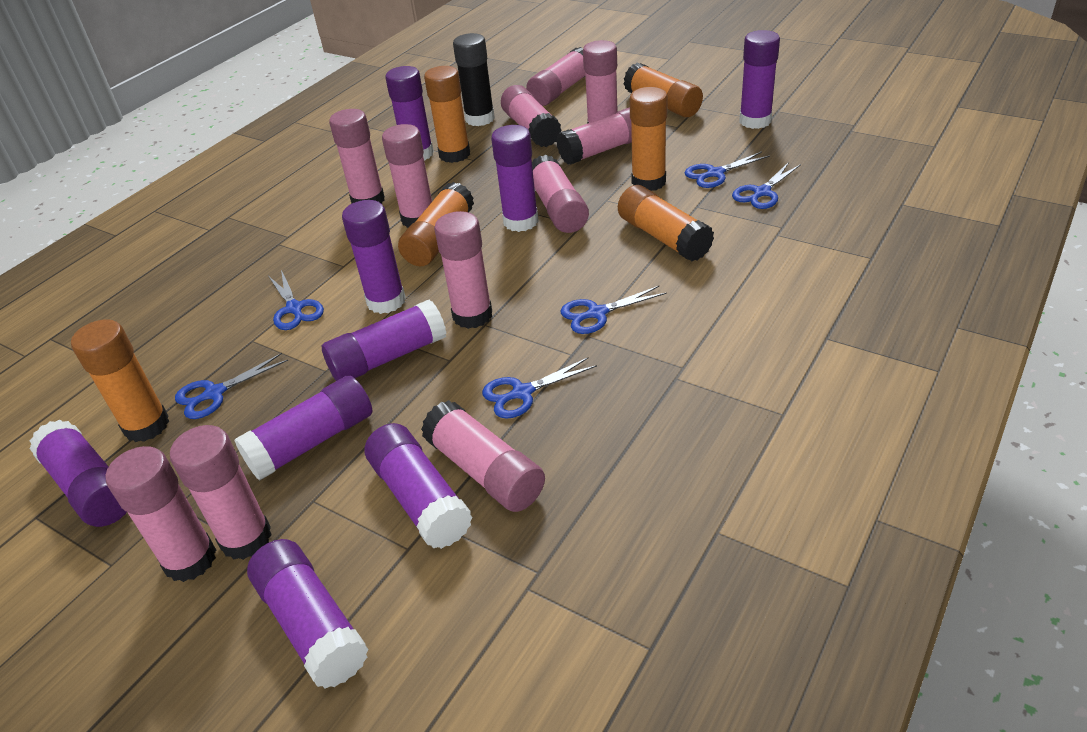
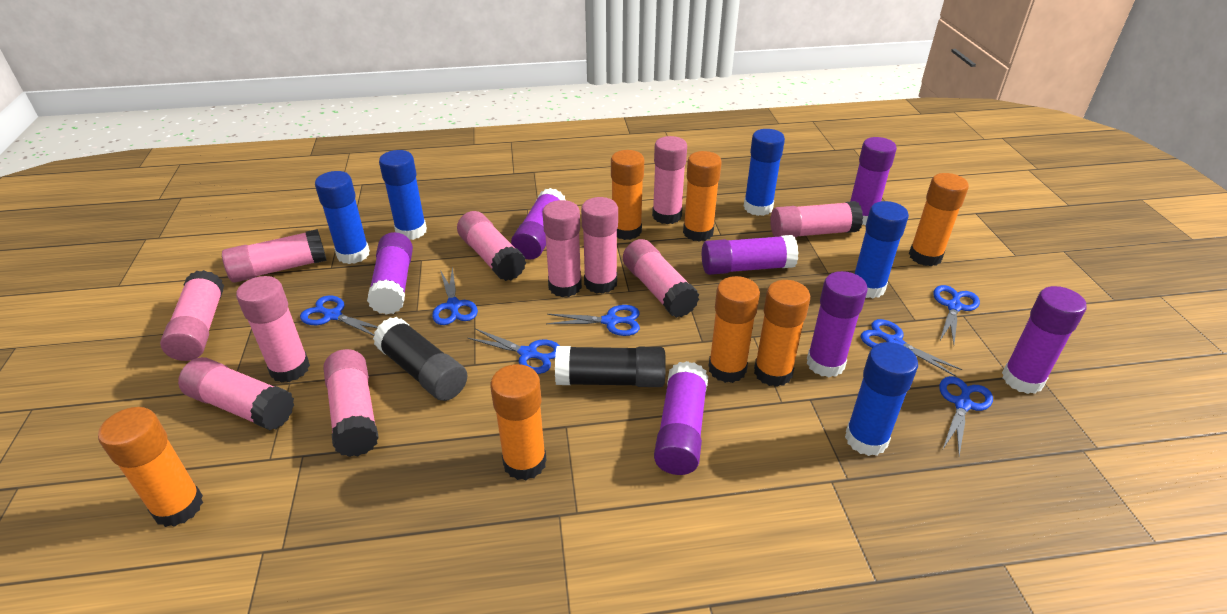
black glue stick: 1 -> 2
blue glue stick: 0 -> 5
blue scissors: 6 -> 7
orange glue stick: 6 -> 7
purple glue stick: 9 -> 7

